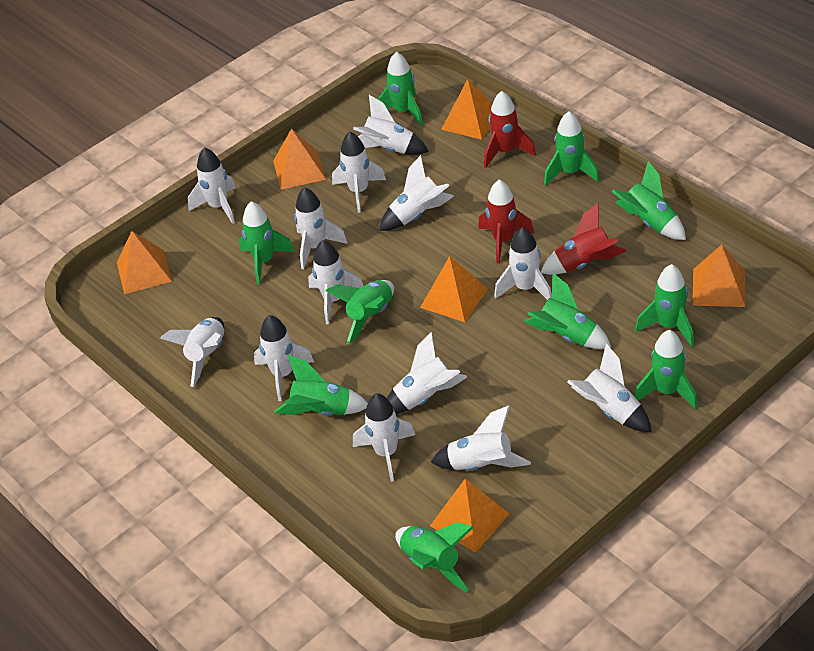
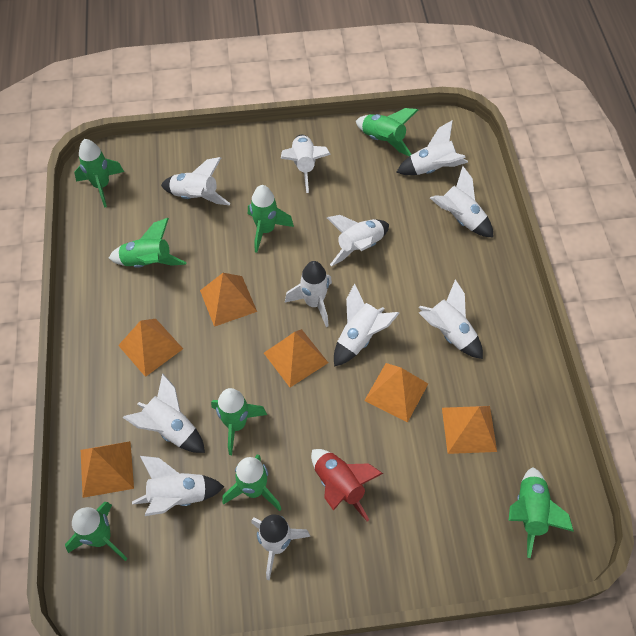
green rocket: 10 -> 8
red rocket: 3 -> 1
white rocket: 13 -> 11

